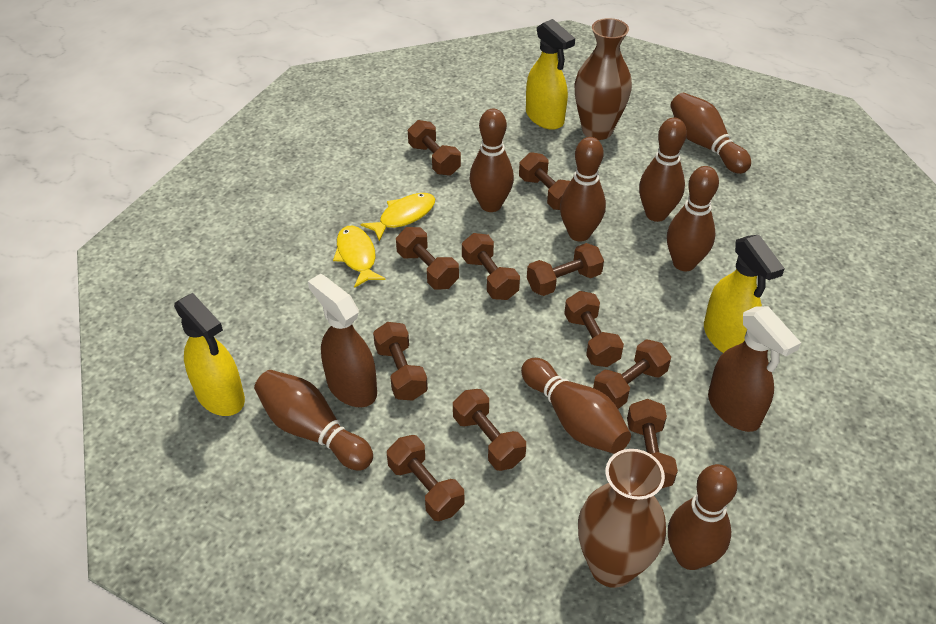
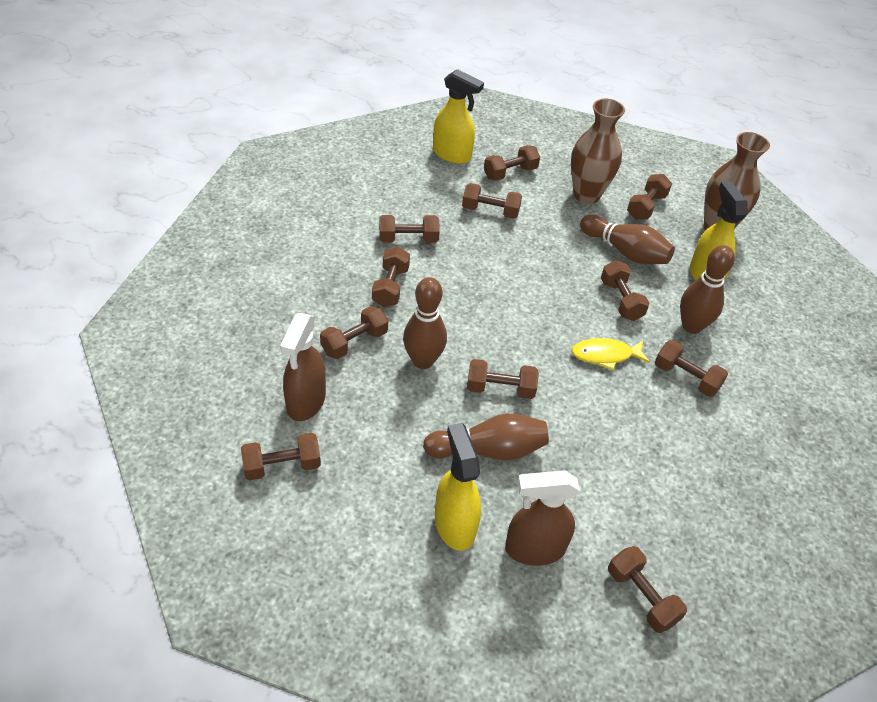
brown bowling pin: 8 -> 4
yellow fish: 2 -> 1

